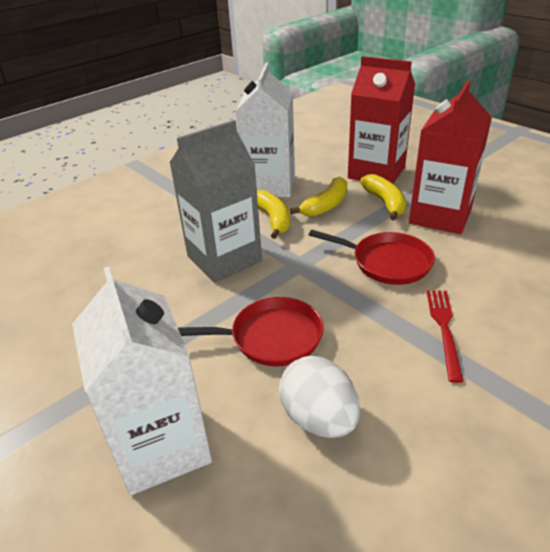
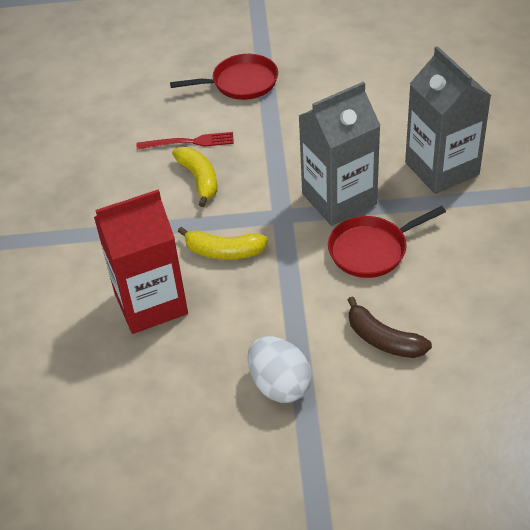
brown banana: 0 -> 1
grey carton: 1 -> 2
red carton: 2 -> 1
white carton: 2 -> 0
yellow banana: 3 -> 2

